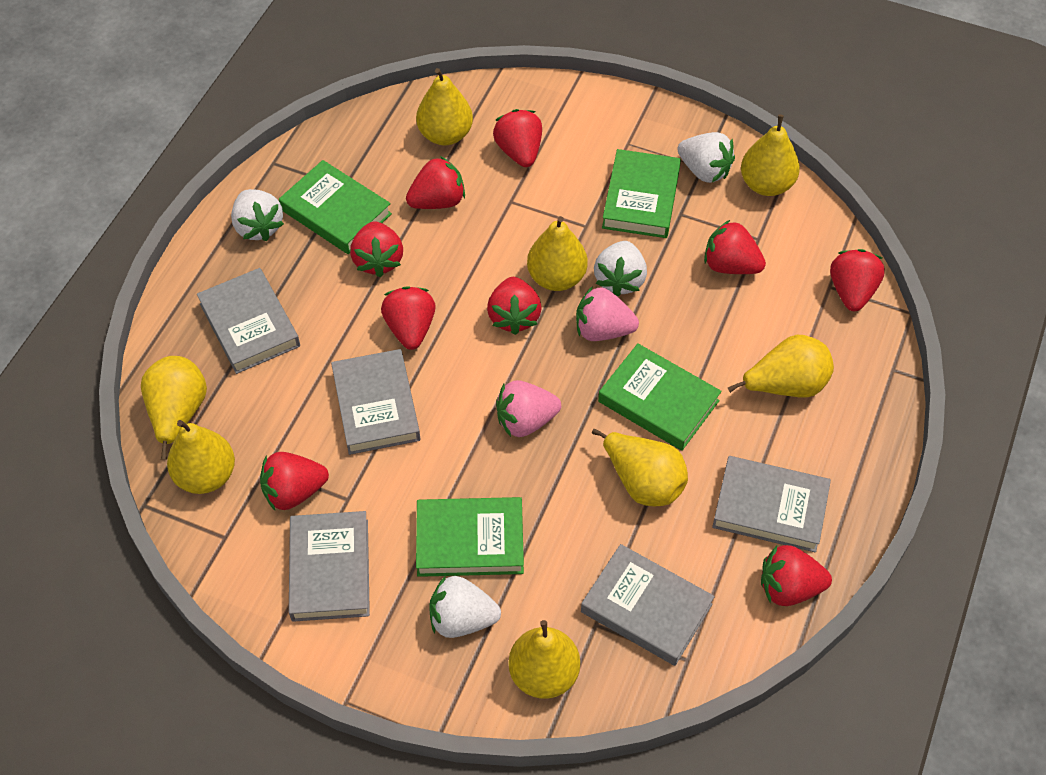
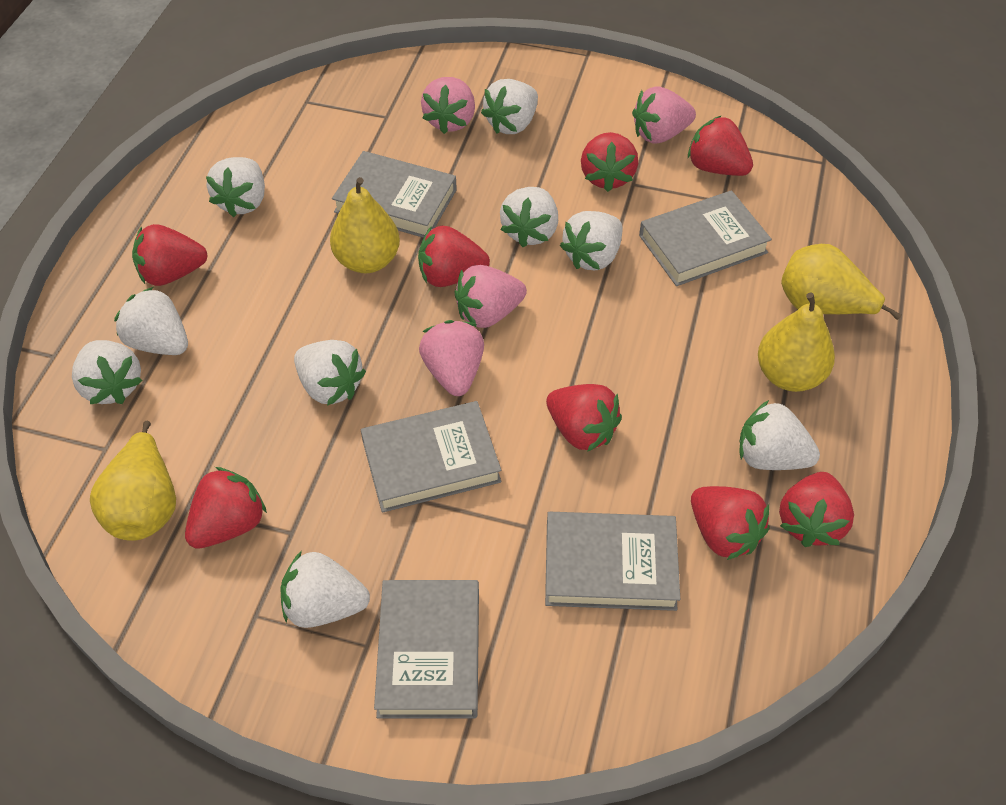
green book: 4 -> 0
pink strawberry: 2 -> 4
red strawberry: 9 -> 8
white strawberry: 4 -> 9
yellow pear: 8 -> 4

